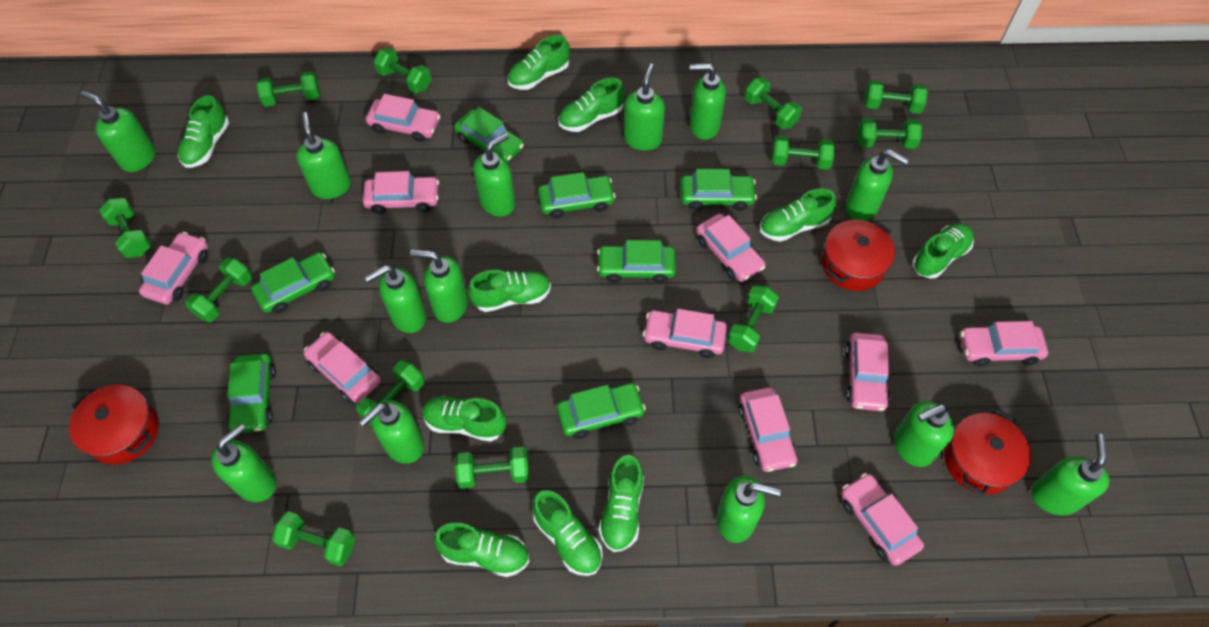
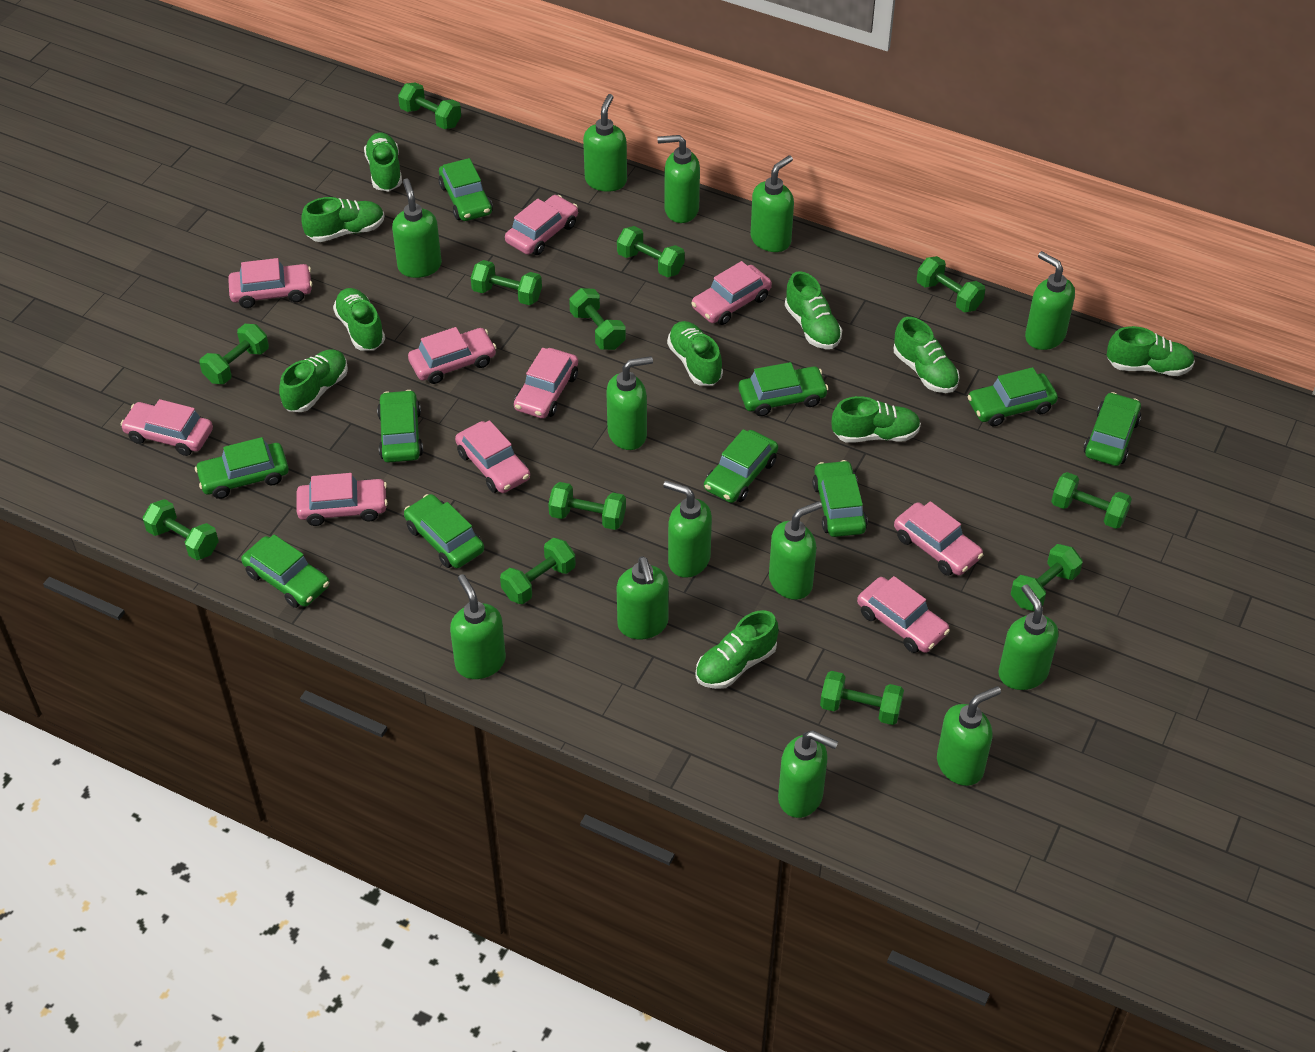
green car: 7 -> 10
red pot: 3 -> 0

